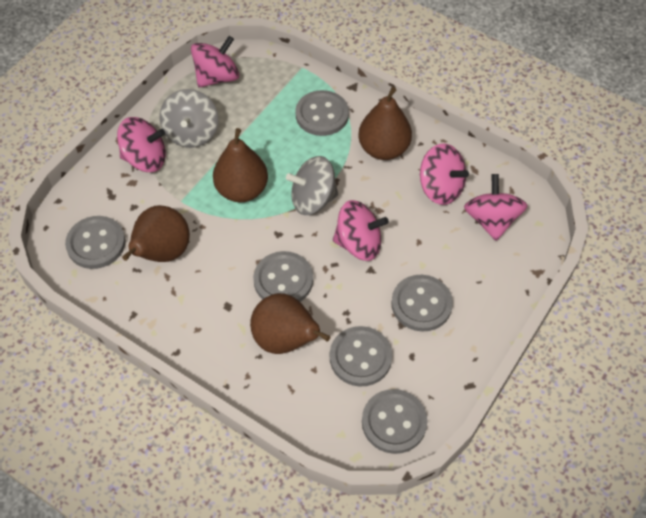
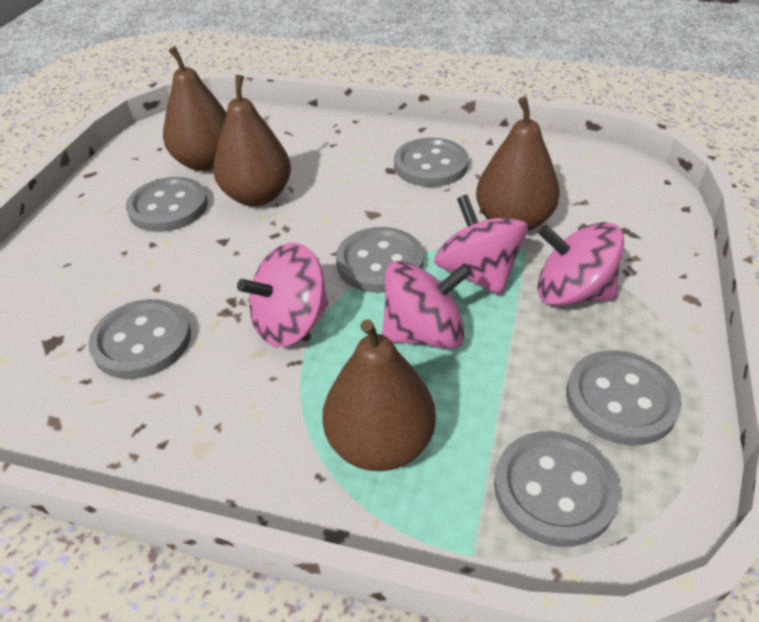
grey spinning top: 2 -> 0
pink spinning top: 5 -> 4

